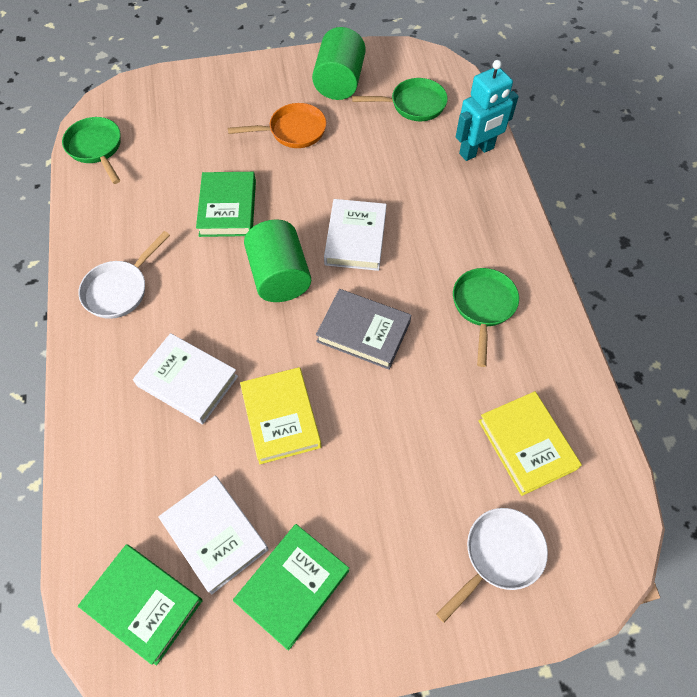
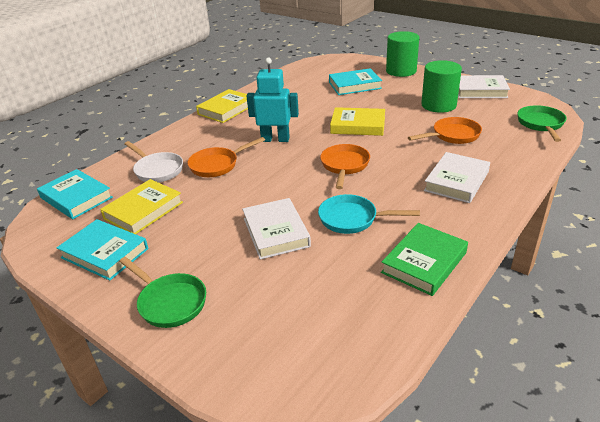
green book: 3 -> 1
green pan: 3 -> 2
grey book: 1 -> 0
orange pan: 1 -> 3
turquoise book: 0 -> 3
turquoise pan: 0 -> 1
white pan: 2 -> 1
yellow book: 2 -> 3

